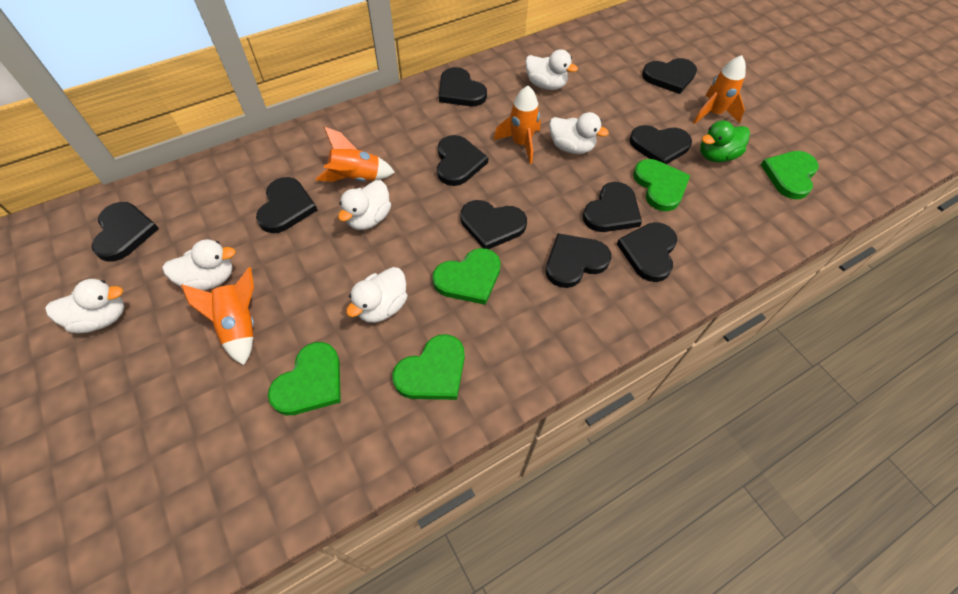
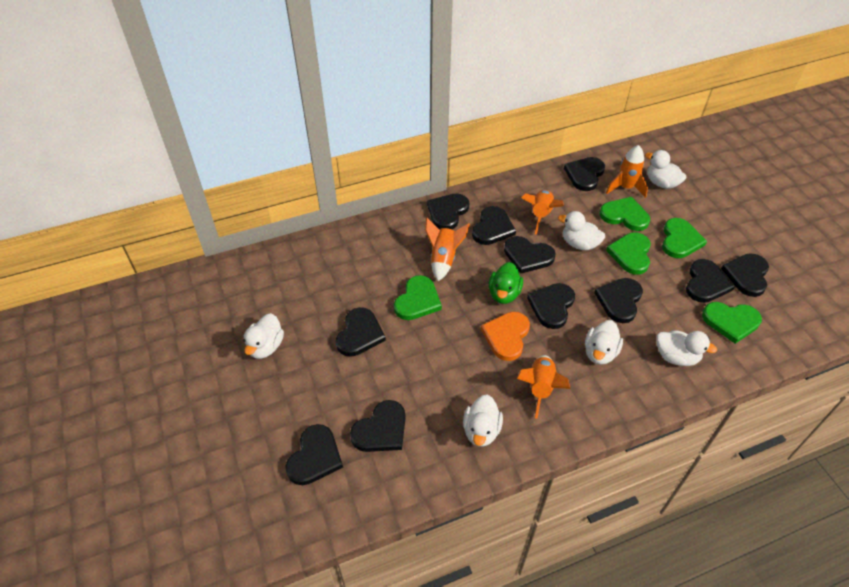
black heart: 10 -> 11
orange heart: 0 -> 1

